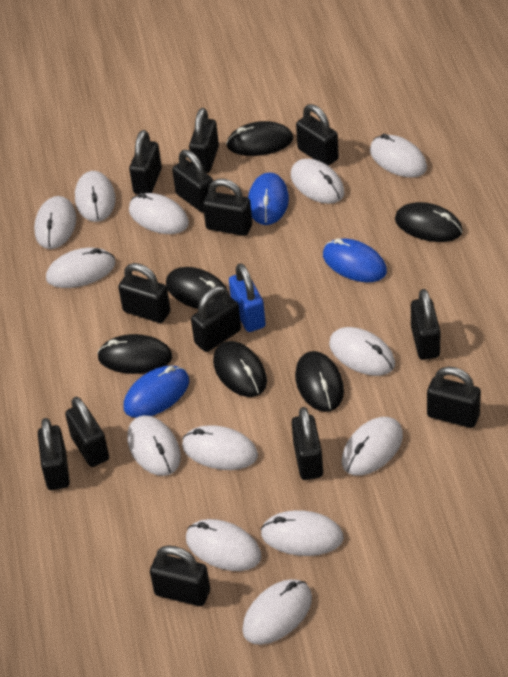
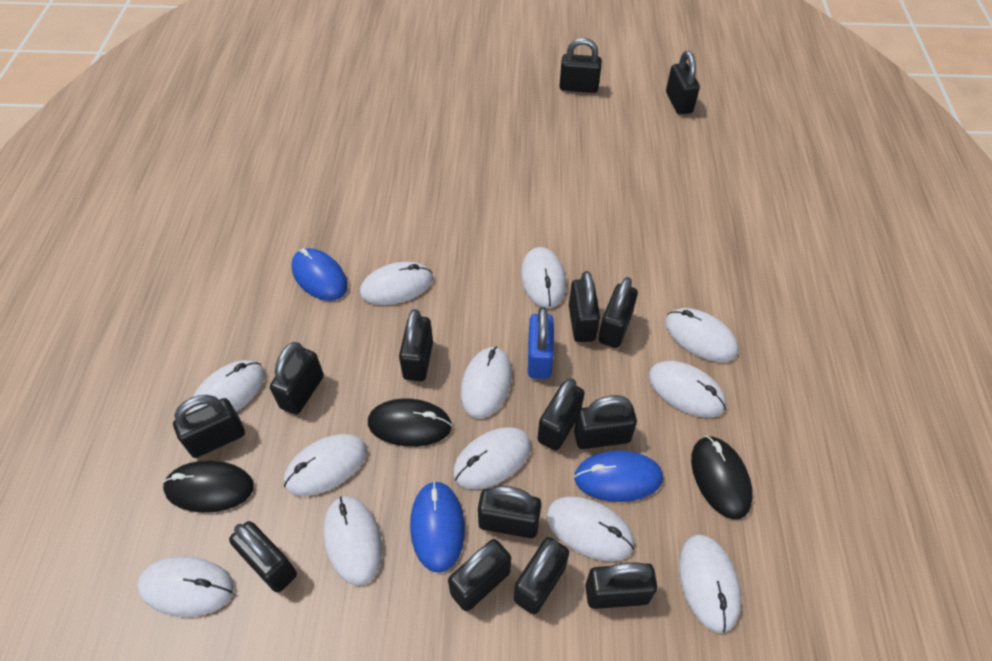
black mouse: 6 -> 3
black padlock: 13 -> 14
white mouse: 13 -> 12

